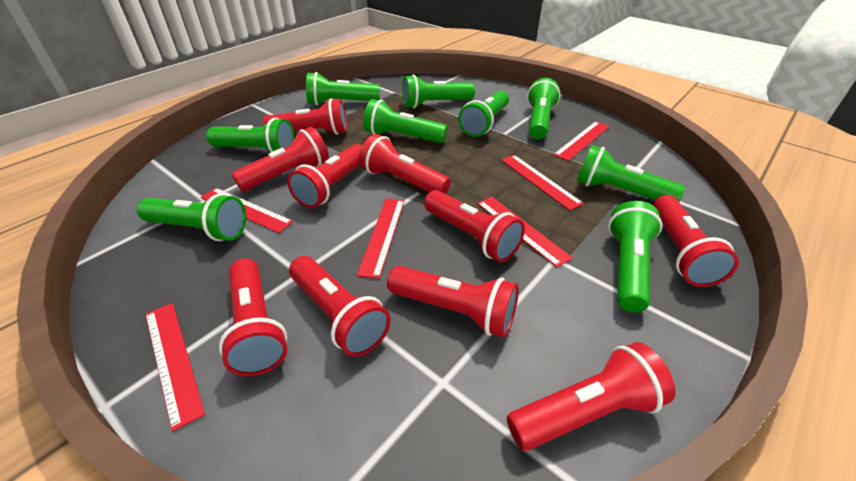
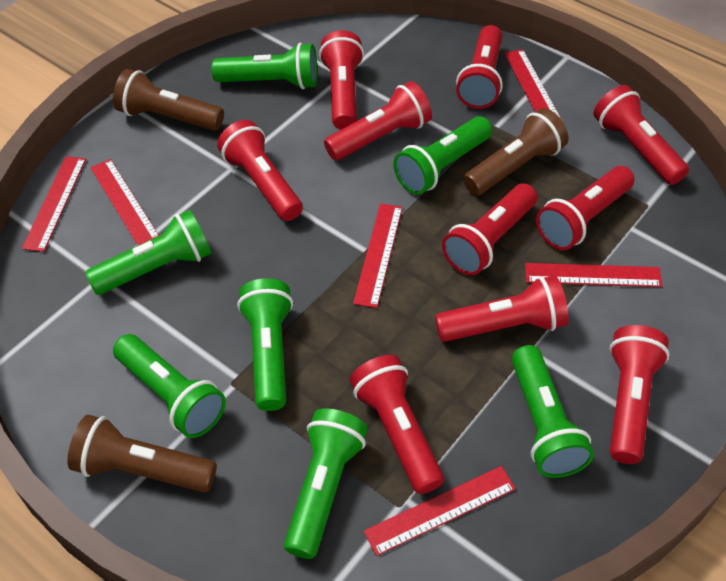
brown flashlight: 0 -> 3
green flashlight: 9 -> 7

